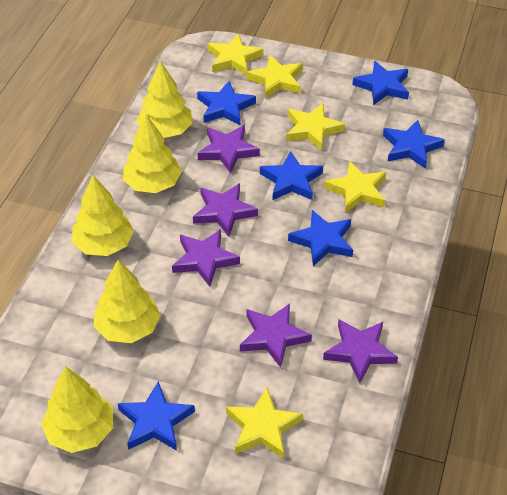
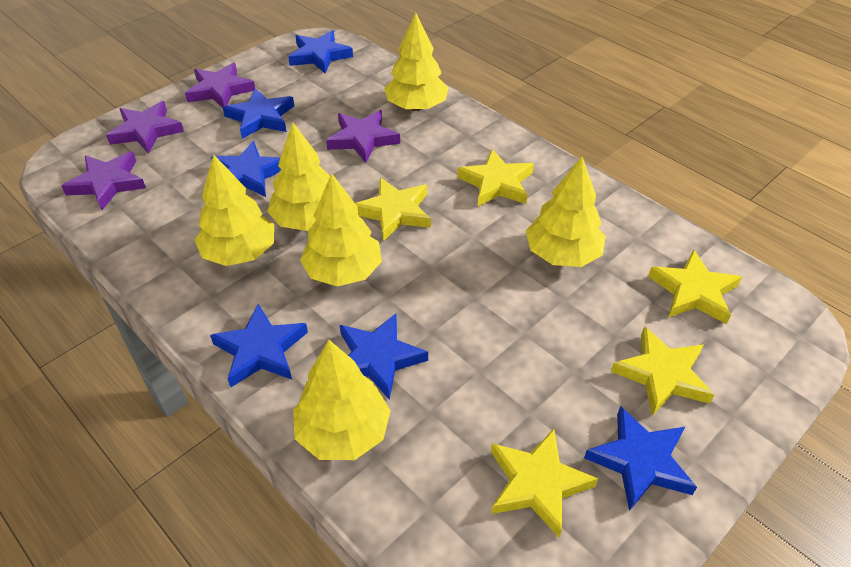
purple star: 5 -> 4
yellow tree: 5 -> 6

